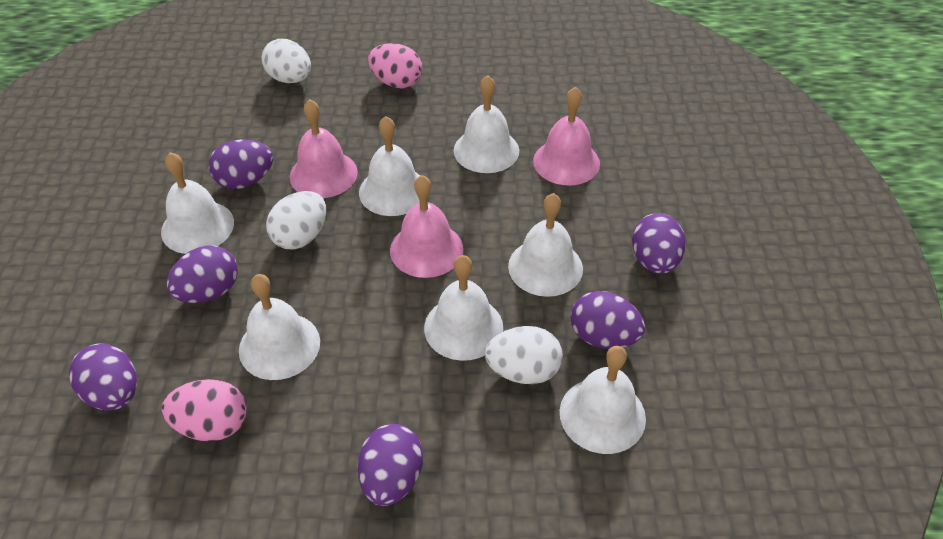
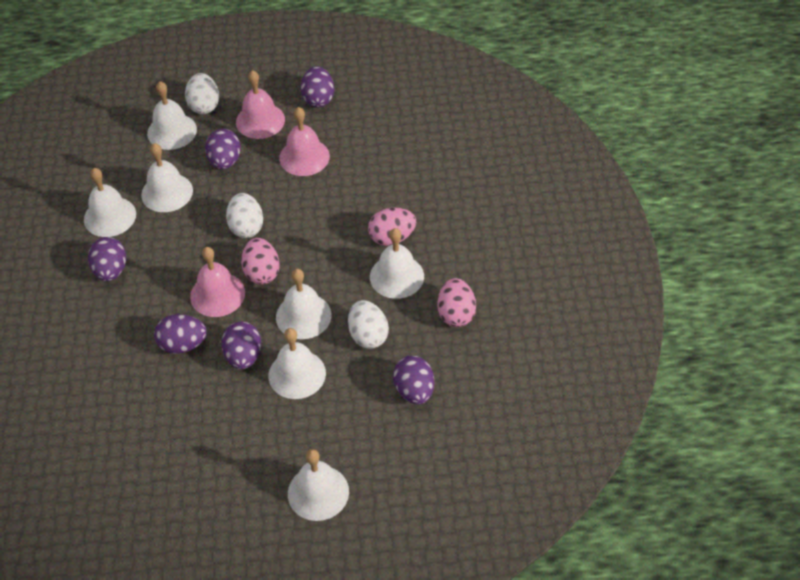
pink egg: 2 -> 3

